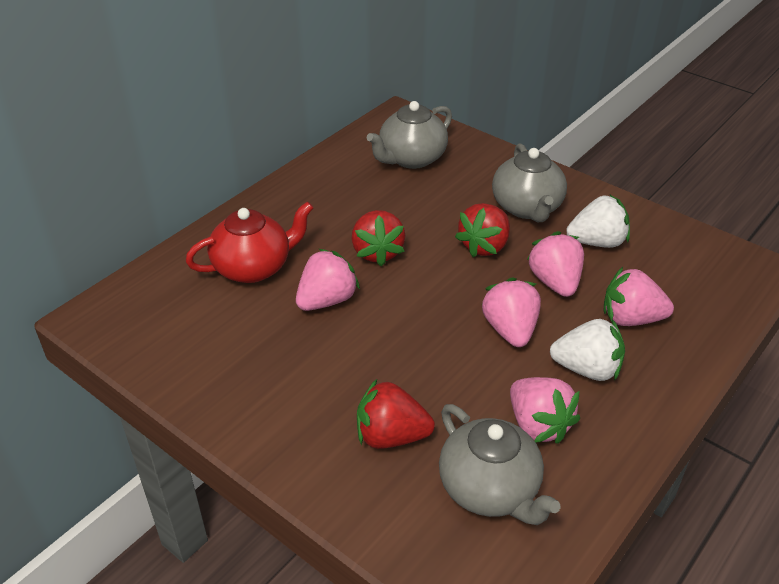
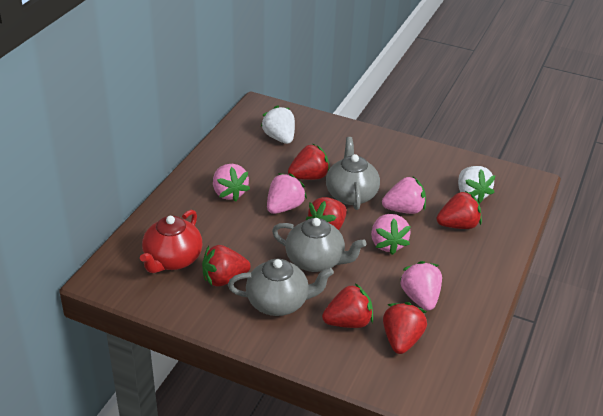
red strawberry: 3 -> 6

